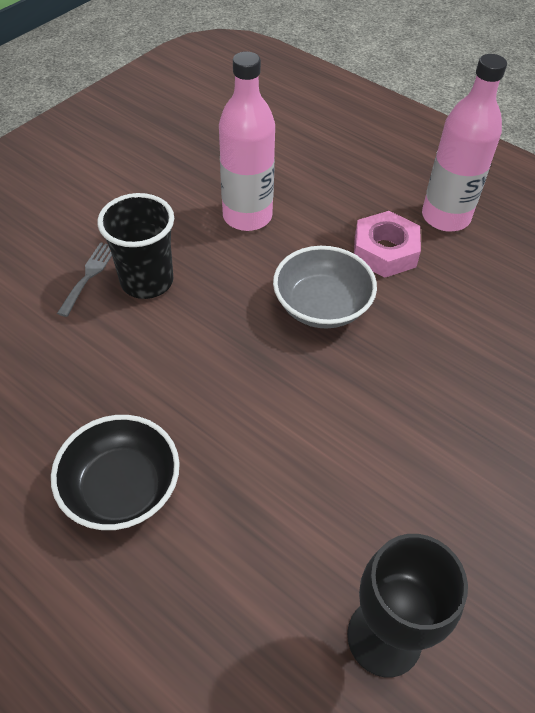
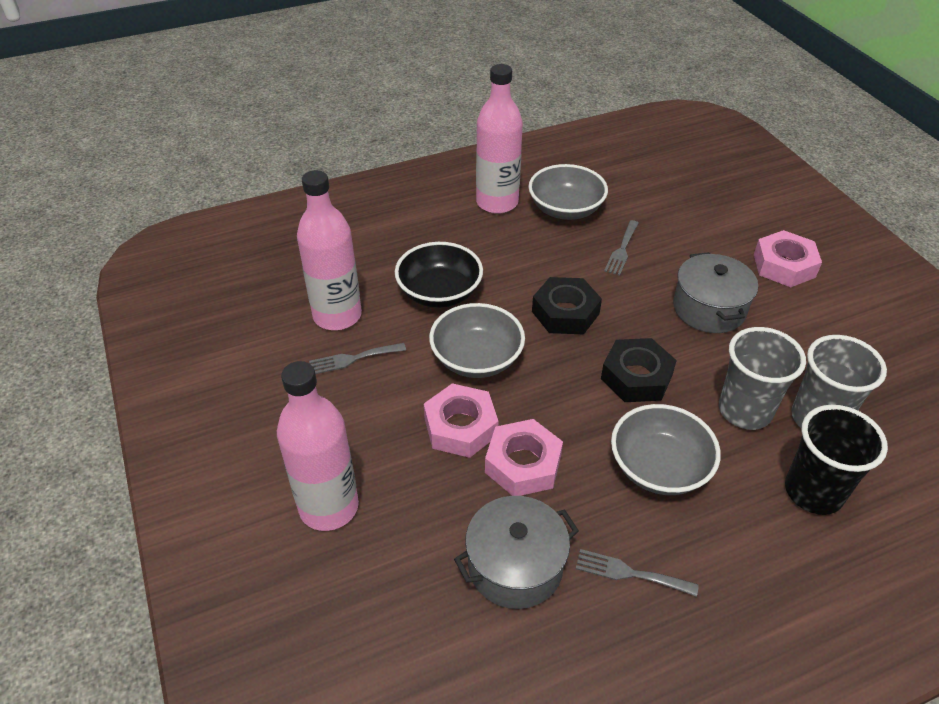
black goblet: 1 -> 0
black nut: 0 -> 2
grey bowl: 1 -> 3
grey cup: 0 -> 2
grey fork: 1 -> 3
grey pot: 0 -> 2
pink bottle: 2 -> 3
pink nut: 1 -> 3

